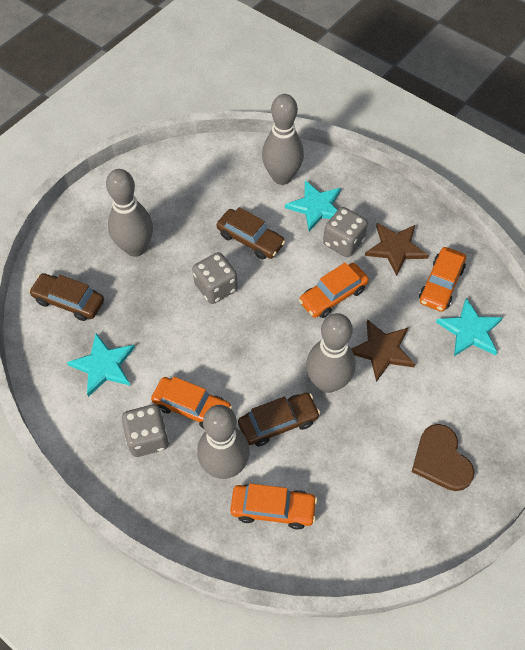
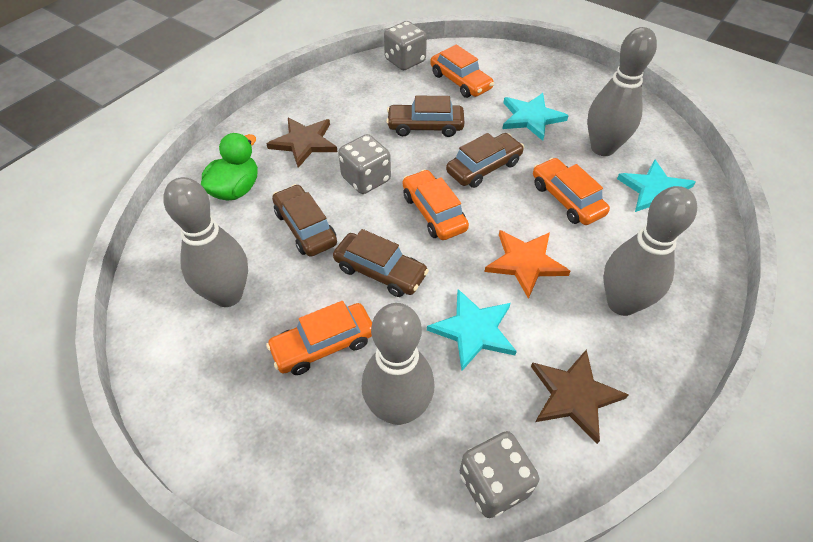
brown car: 3 -> 4
brown heart: 1 -> 0
green duck: 0 -> 1
orange star: 0 -> 1

